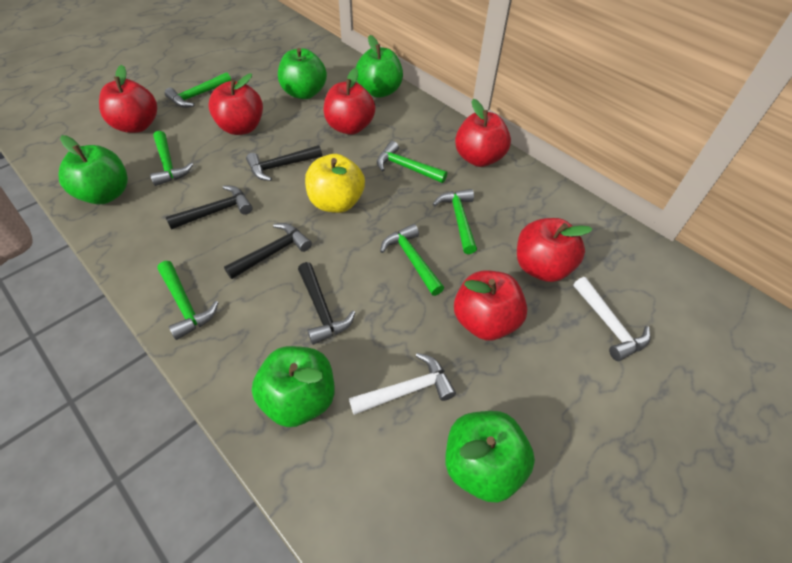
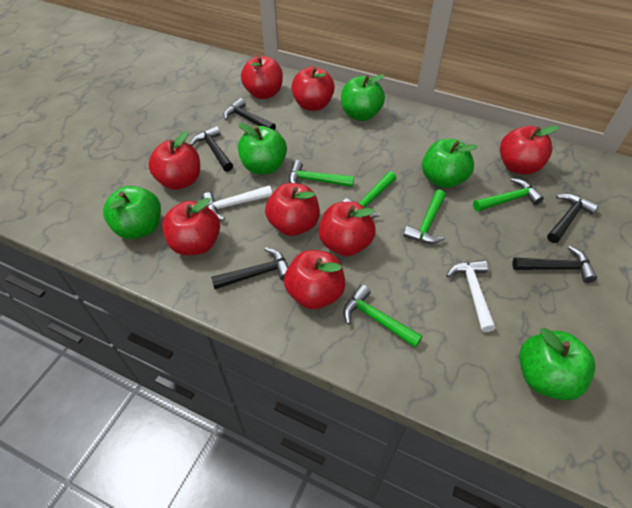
black hammer: 4 -> 5
green hammer: 6 -> 5
red apple: 6 -> 8
yellow apple: 1 -> 0

